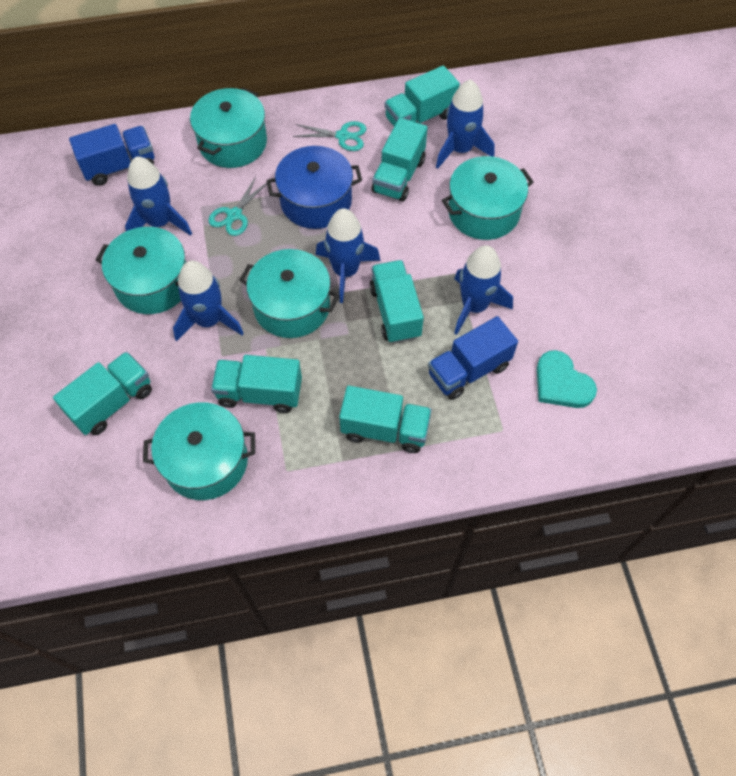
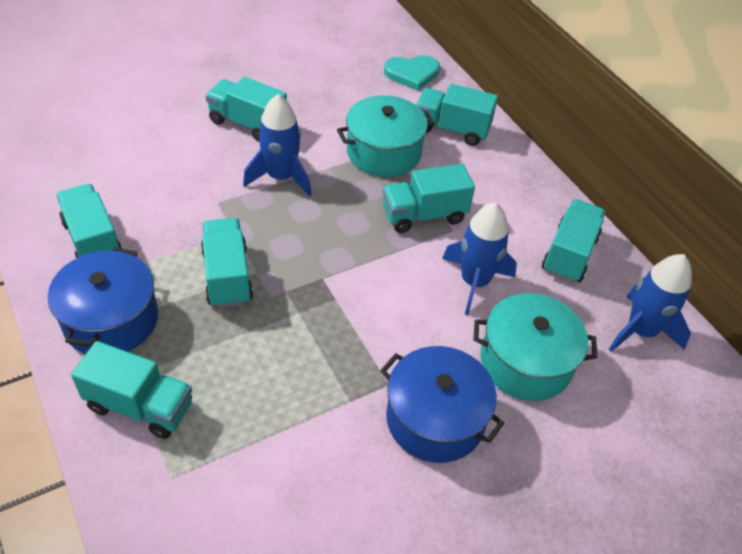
blue pot: 1 -> 2
blue rocket: 5 -> 3
blue truck: 2 -> 0
turquoise pot: 5 -> 2
turquoise scissors: 2 -> 0
turquoise truck: 6 -> 7

